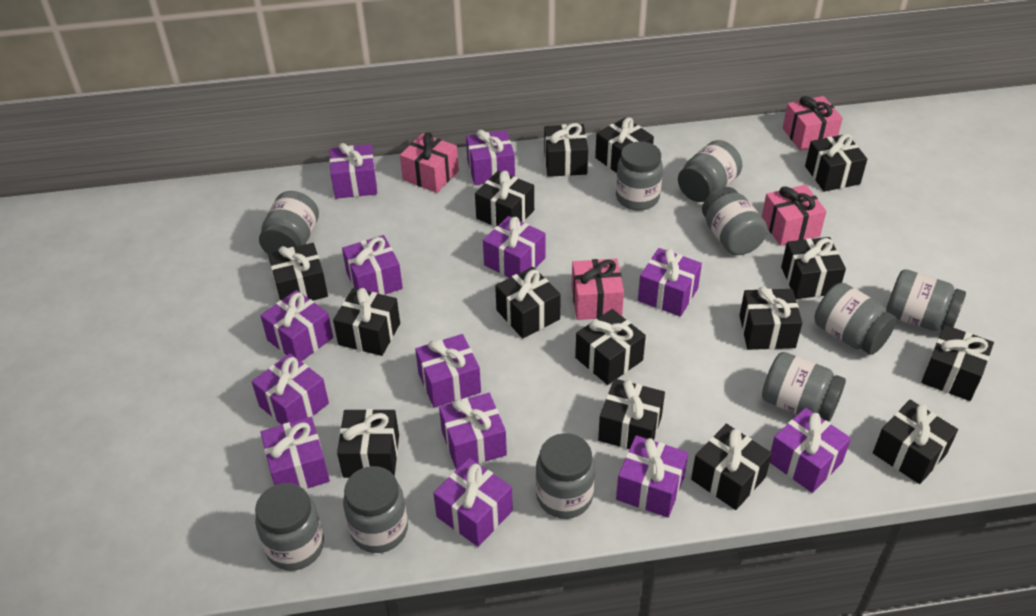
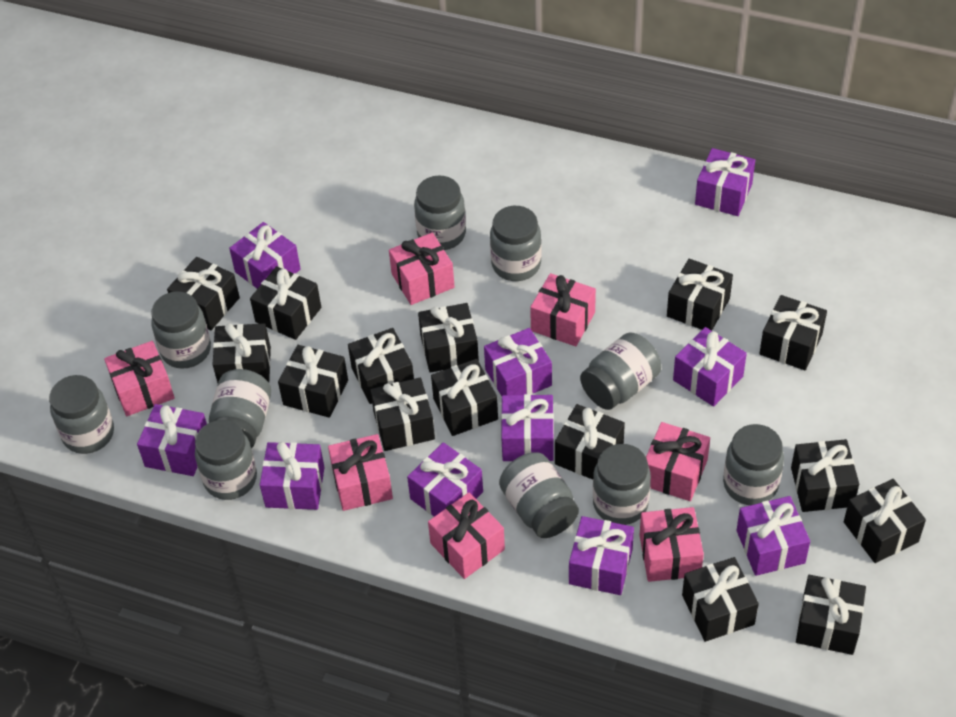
pink gift: 4 -> 7
purple gift: 13 -> 10

